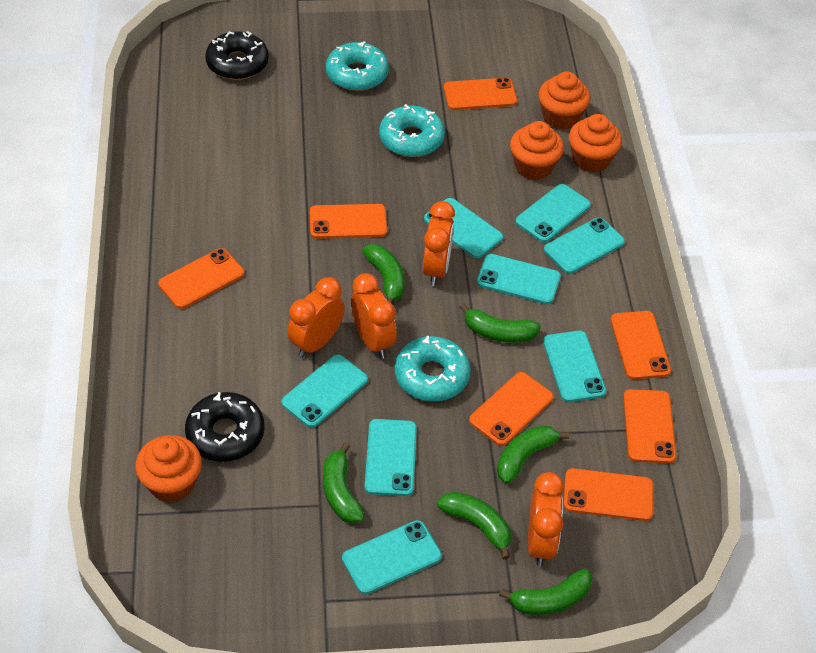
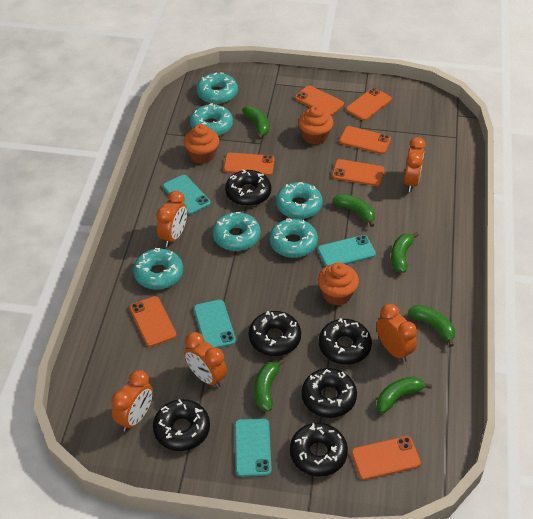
black donut: 2 -> 6
orange clock: 4 -> 5
orange cupcake: 4 -> 3
turquoise donut: 3 -> 6
turquoise phone: 8 -> 4

